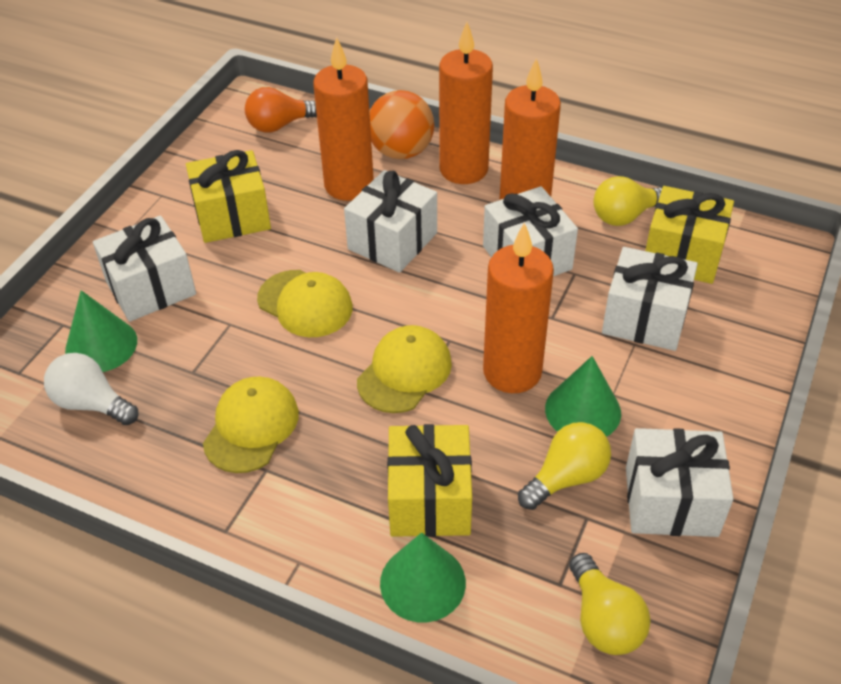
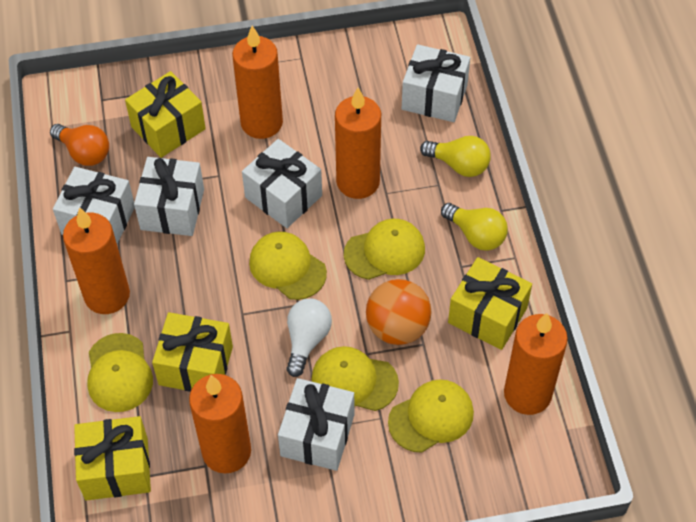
green cone: 3 -> 0
orange candle: 4 -> 5
yellow cap: 3 -> 5
yellow gift: 3 -> 4
yellow light bulb: 3 -> 2

